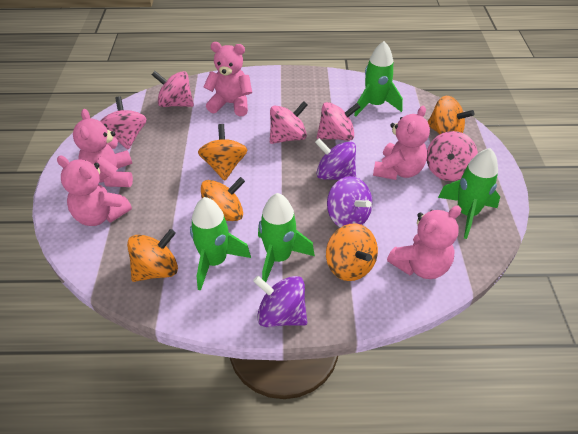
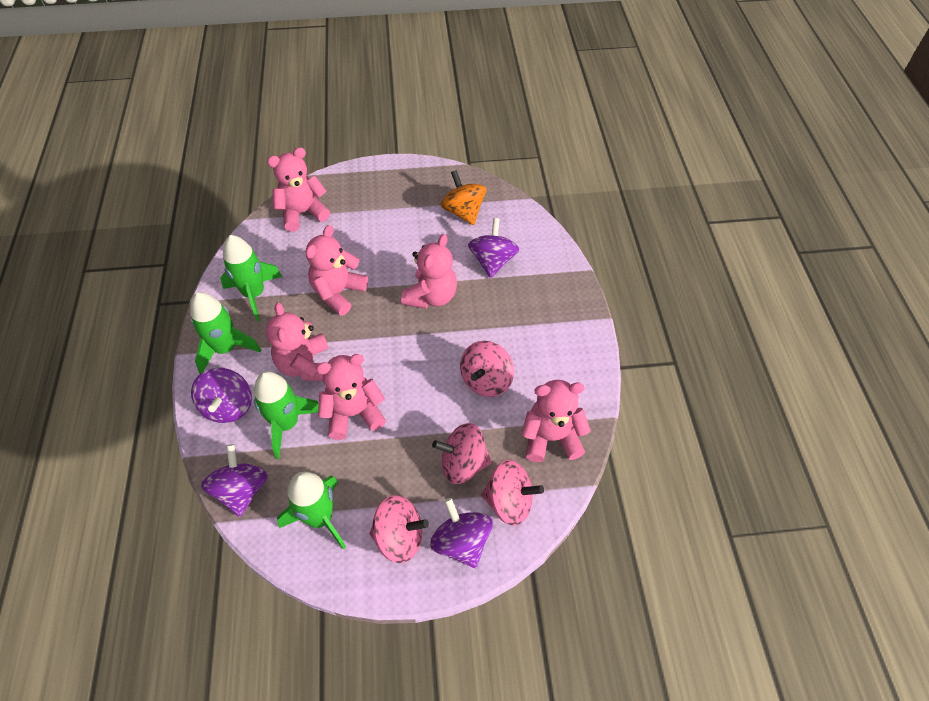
orange spinning top: 5 -> 1
pink spinning top: 5 -> 4
pink teddy bear: 5 -> 6
purple spinning top: 3 -> 4

